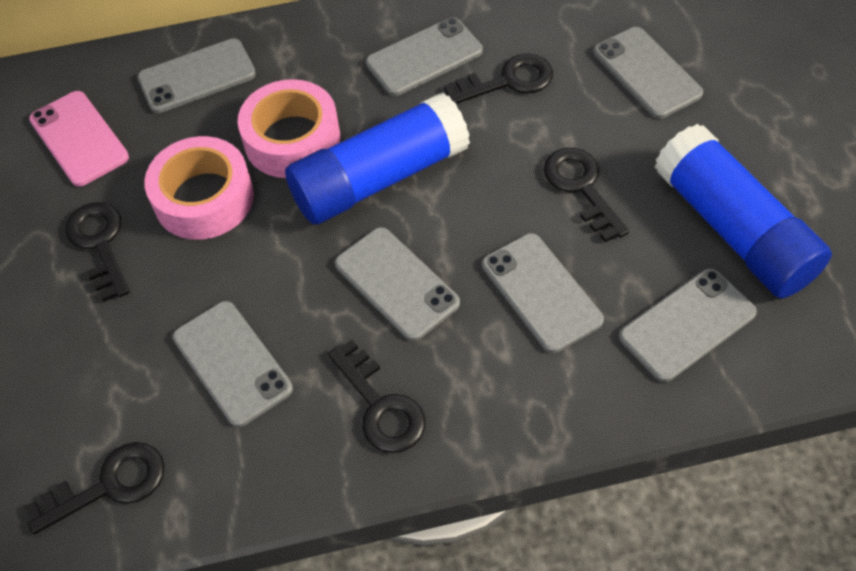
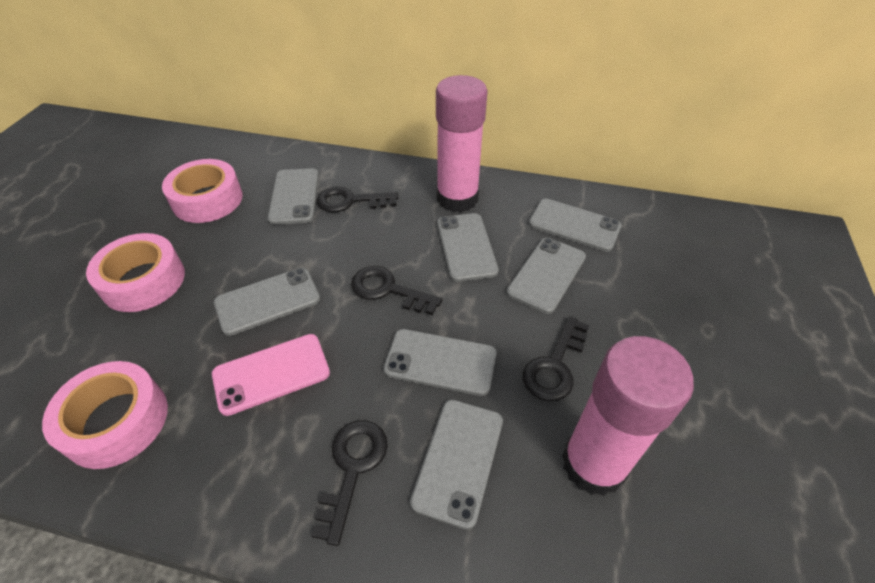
black key: 5 -> 4
blue glue stick: 2 -> 0
pink glue stick: 0 -> 2
pink tape: 2 -> 3

